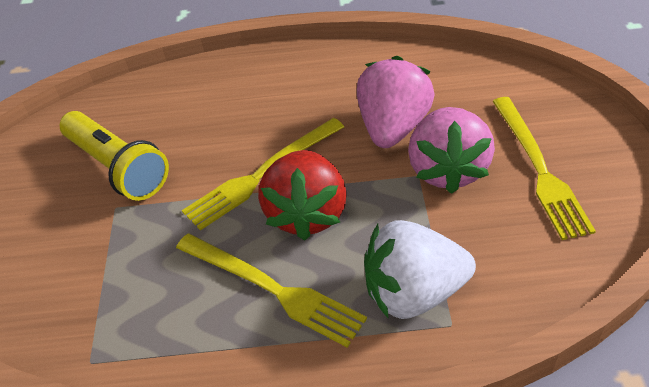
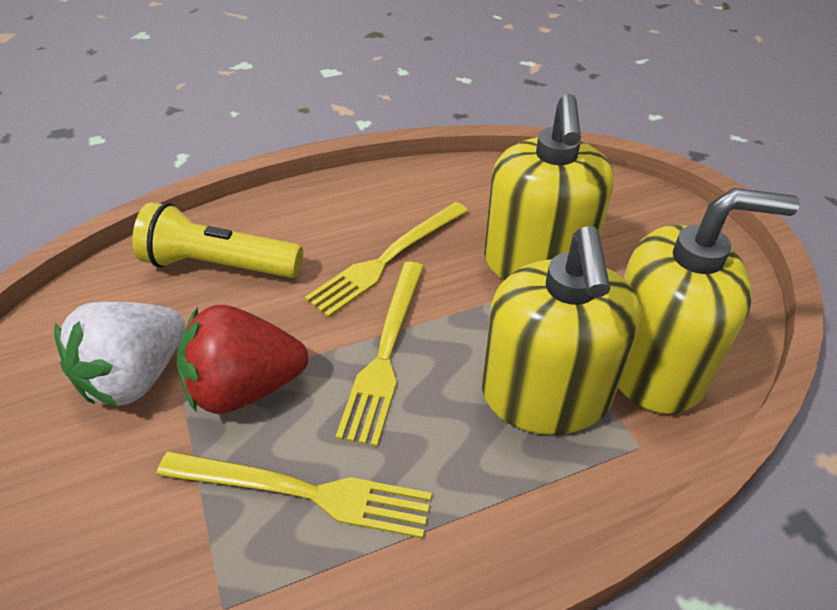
pink strawberry: 2 -> 0
yellow soap dispenser: 0 -> 3

